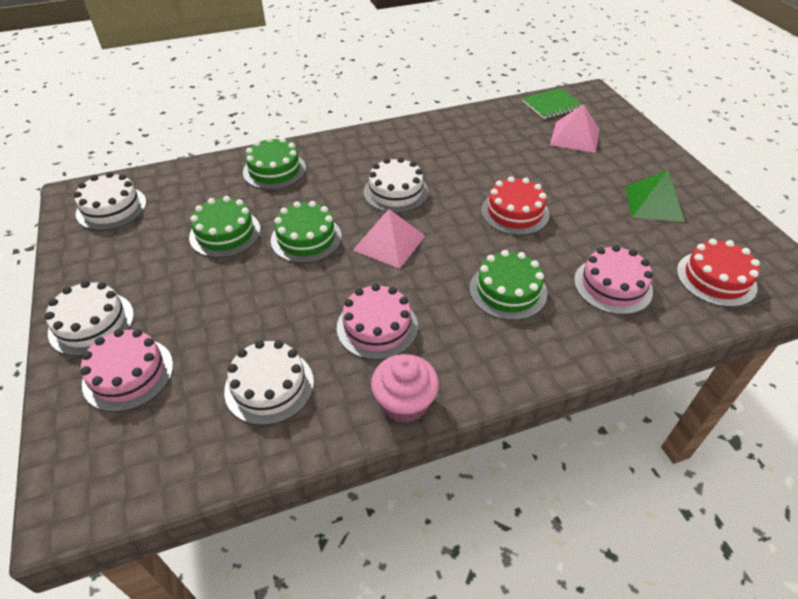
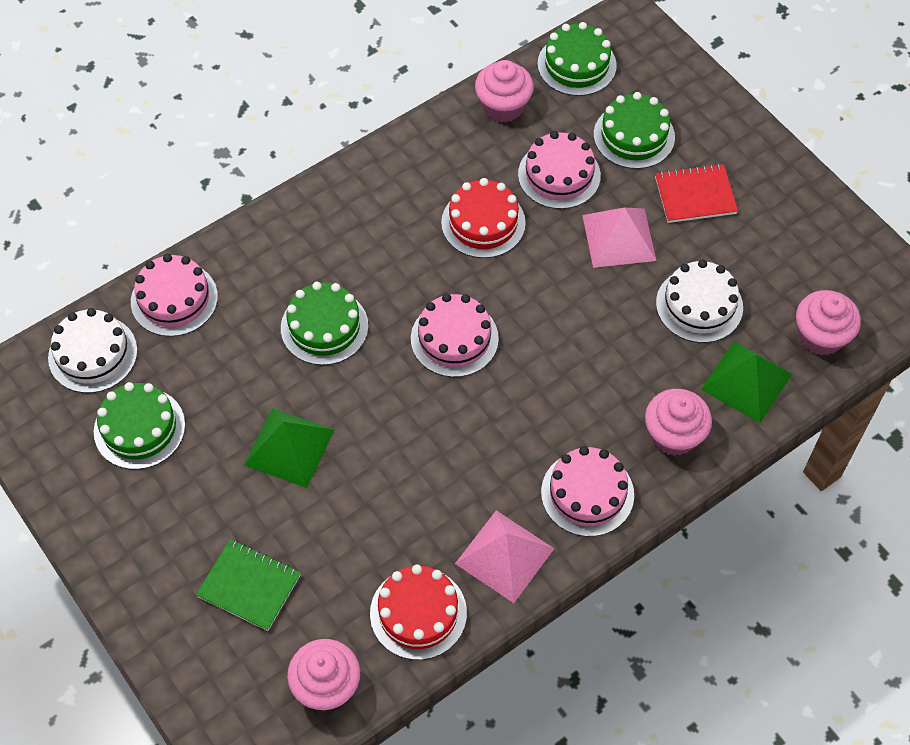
green pyramid: 1 -> 2
pink cake: 3 -> 4
pink cupcake: 1 -> 4
red notebook: 0 -> 1
white cake: 4 -> 2

